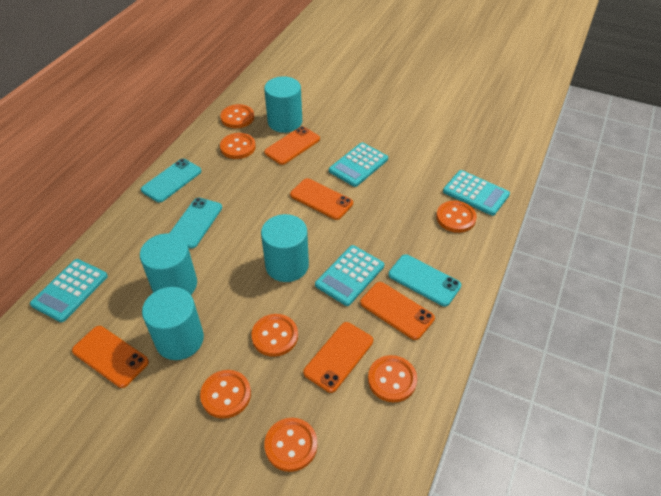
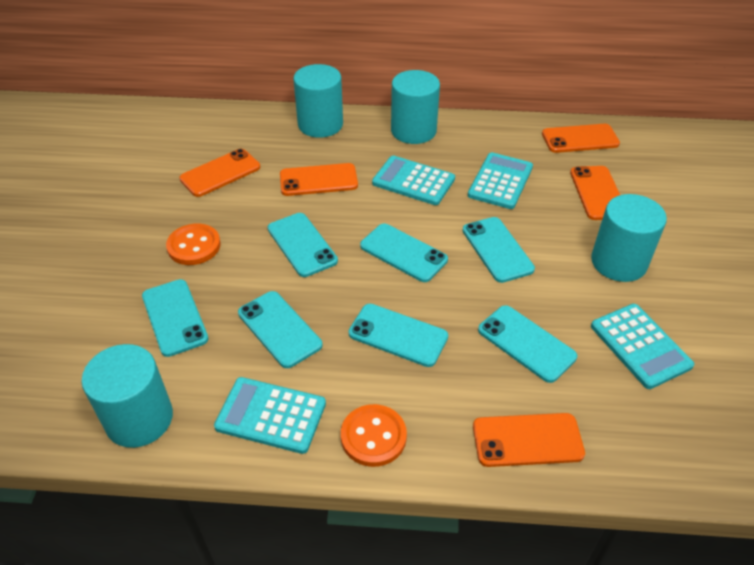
orange button: 7 -> 2
turquoise phone: 3 -> 7

